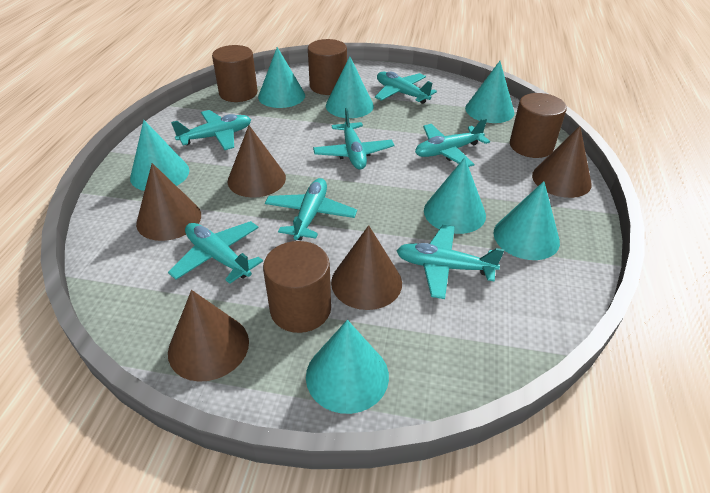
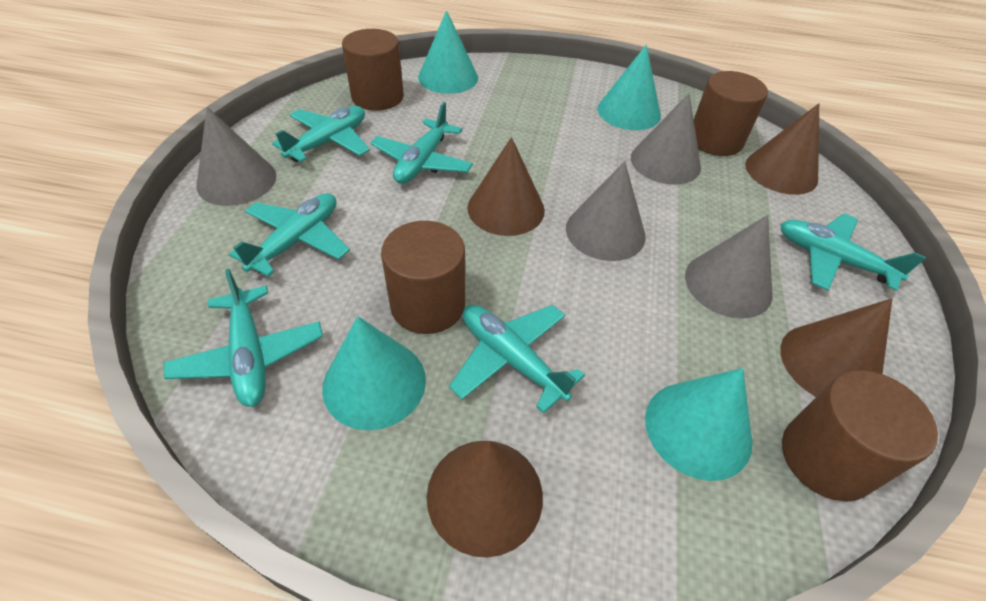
brown cone: 5 -> 4
grey cone: 0 -> 4
turquoise cone: 7 -> 4
turquoise plane: 7 -> 6

